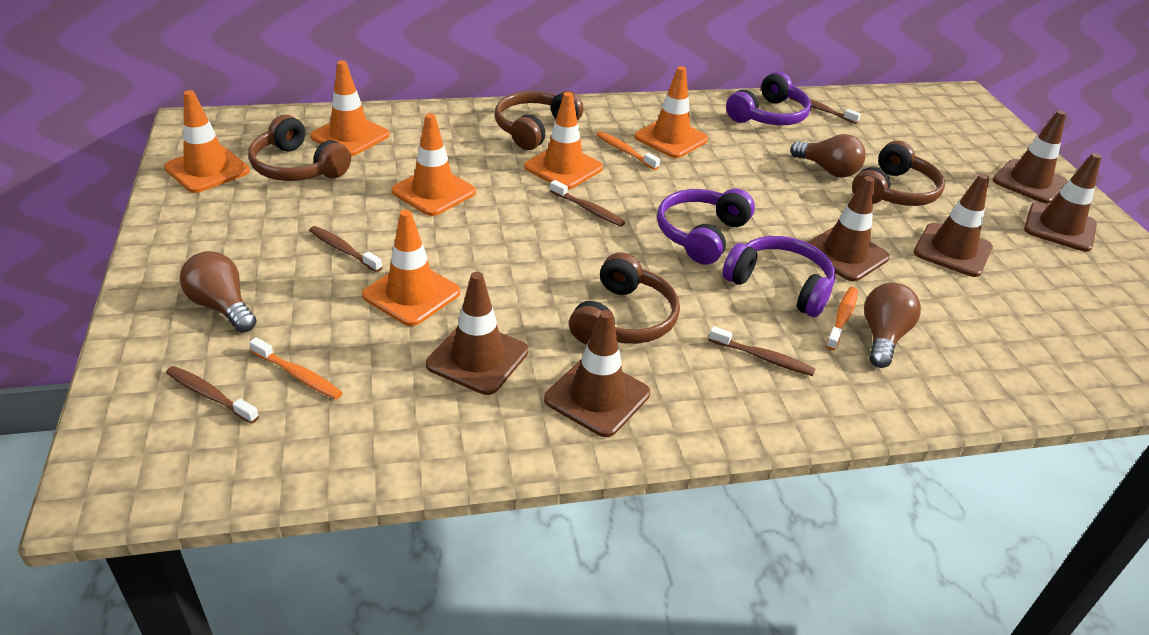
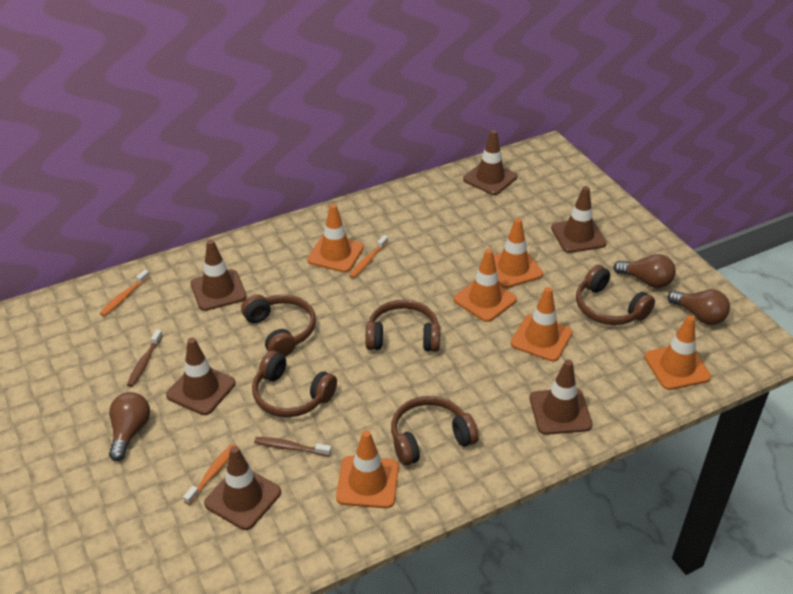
brown headphones: 4 -> 5
brown toothbrush: 5 -> 2
purple headphones: 3 -> 0

